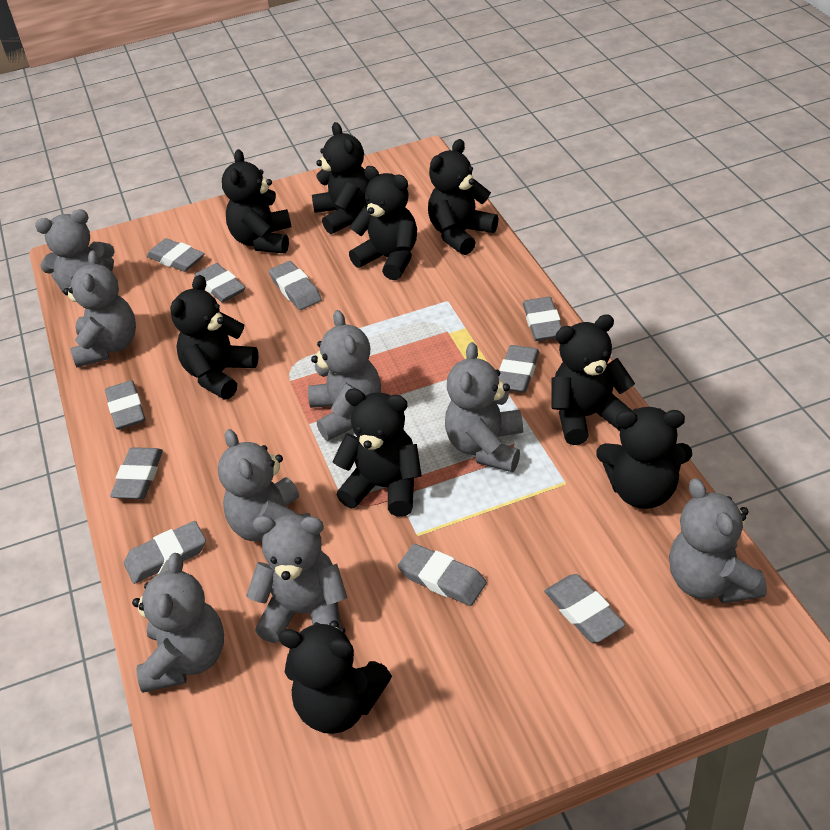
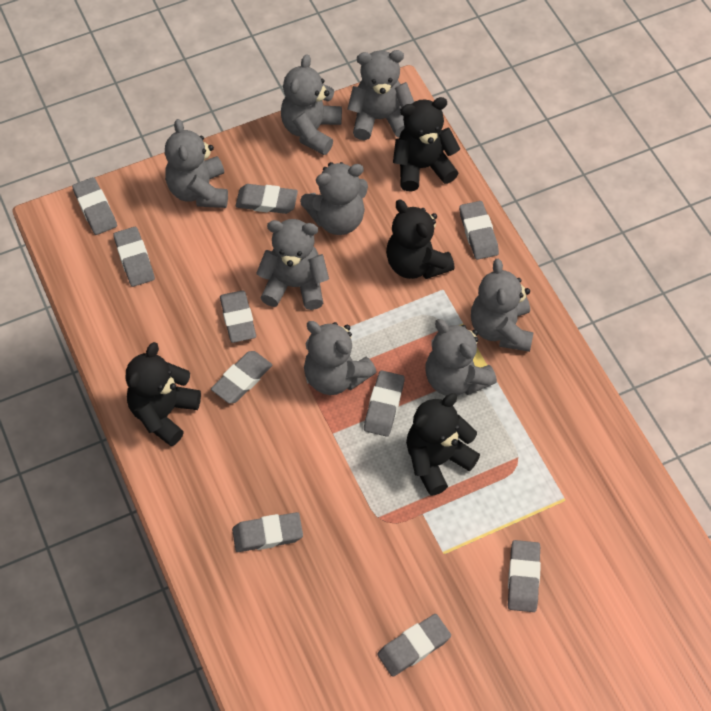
black teddy bear: 9 -> 4

